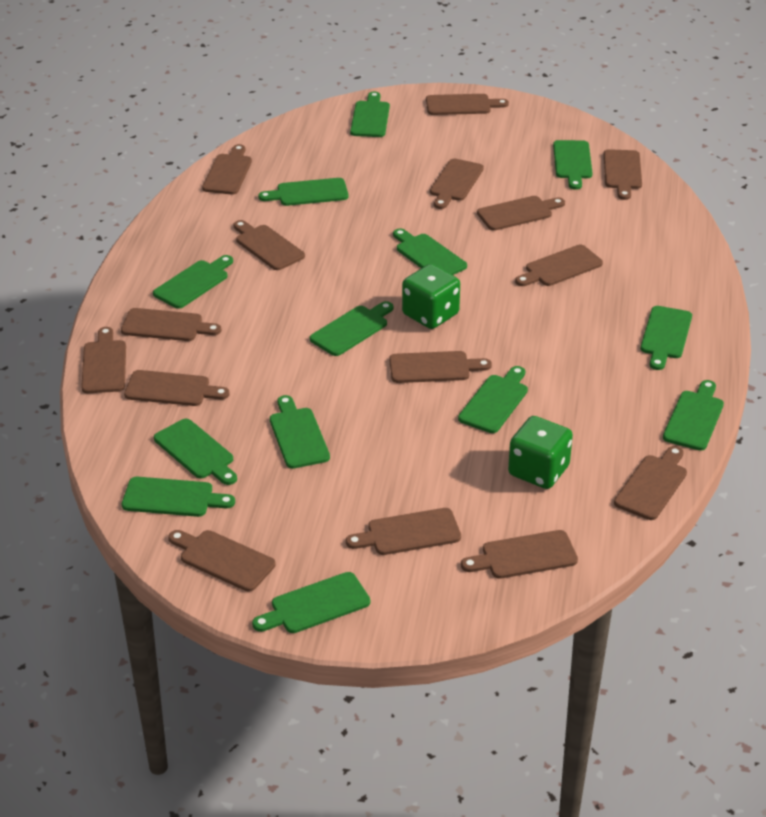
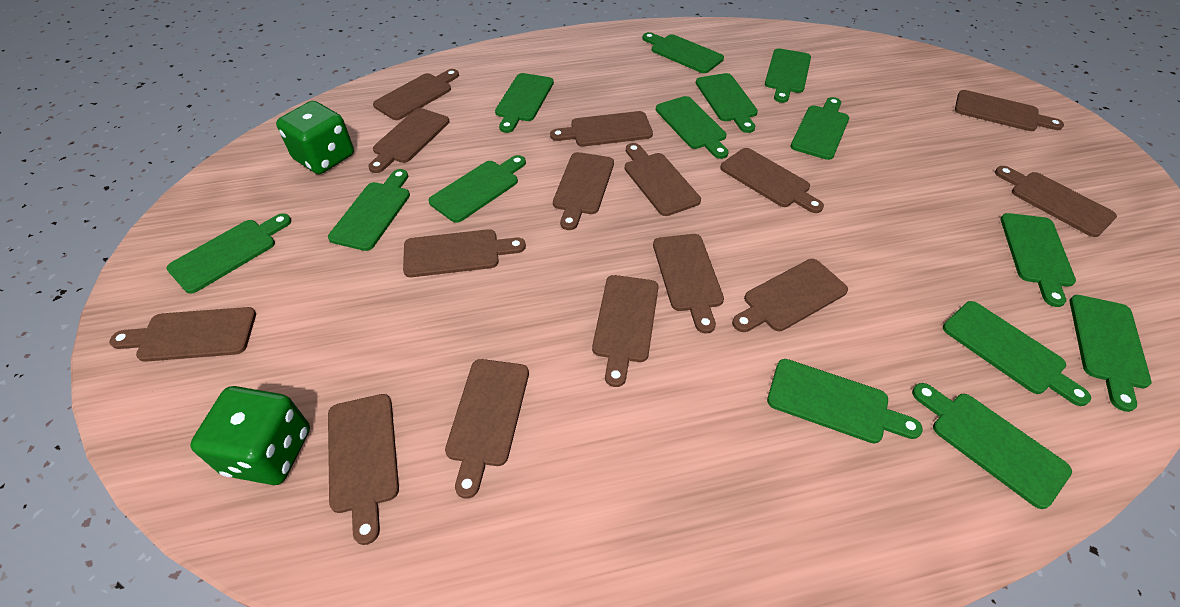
green cutting board: 13 -> 14

